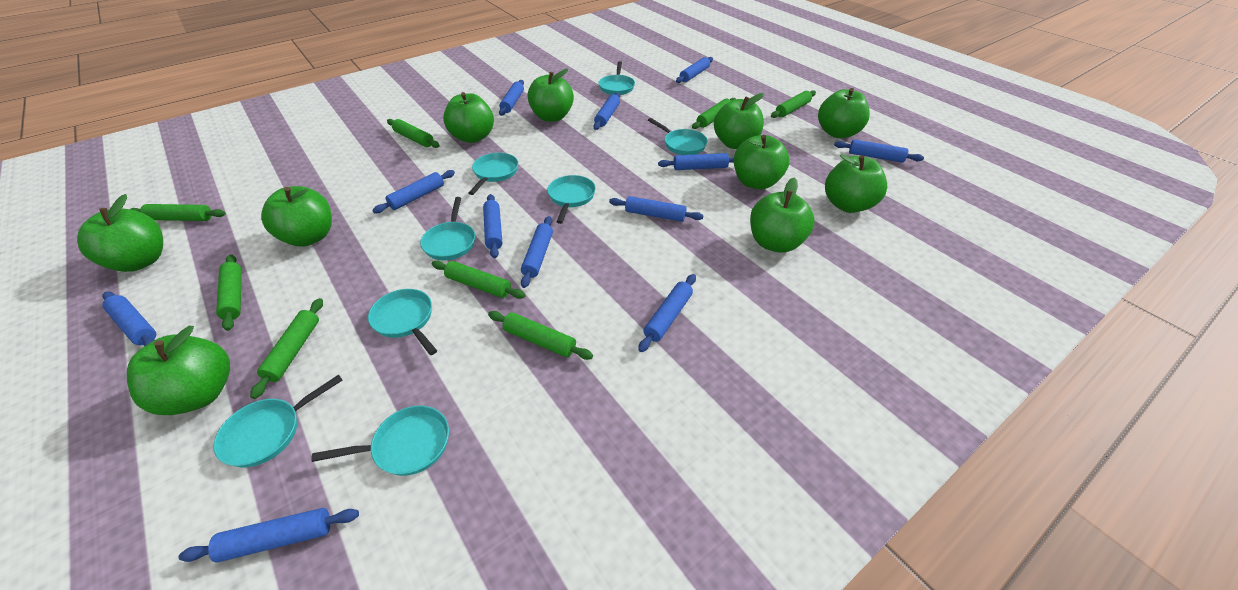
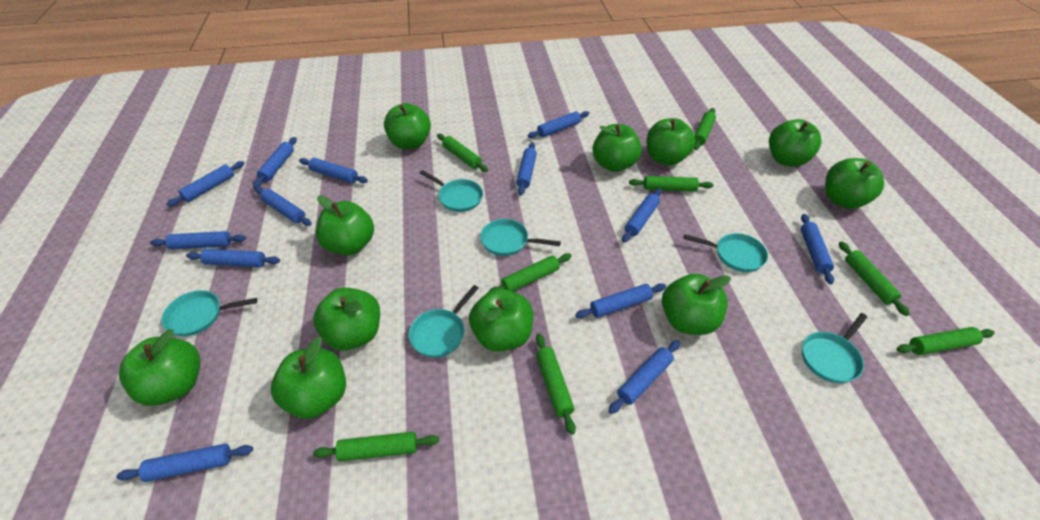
blue rolling pin: 12 -> 13
green apple: 10 -> 11
turquoise pan: 8 -> 6

